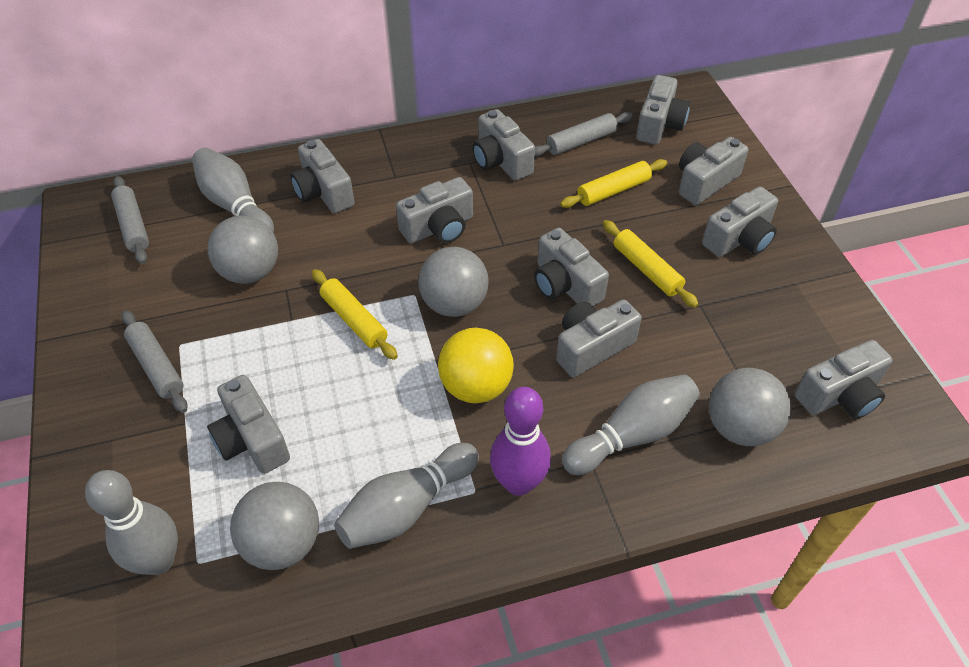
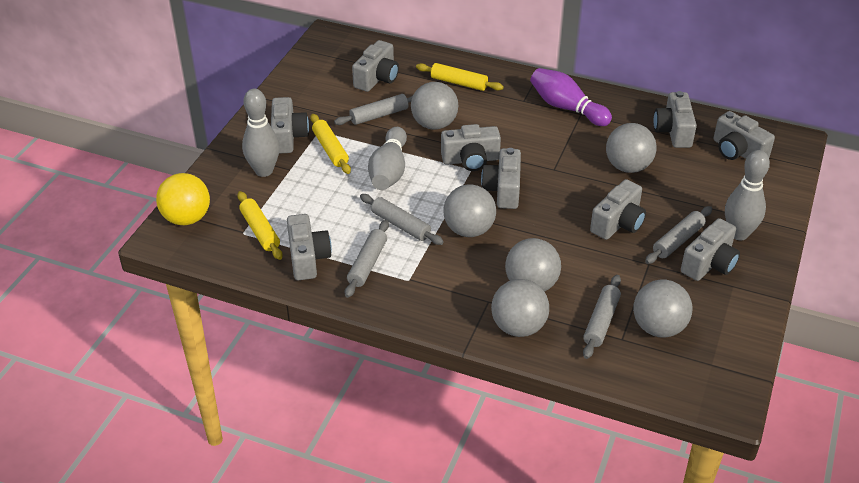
grey ball: 4 -> 6
grey bowling pin: 4 -> 3
grey camera: 10 -> 9
grey rolling pin: 3 -> 5

